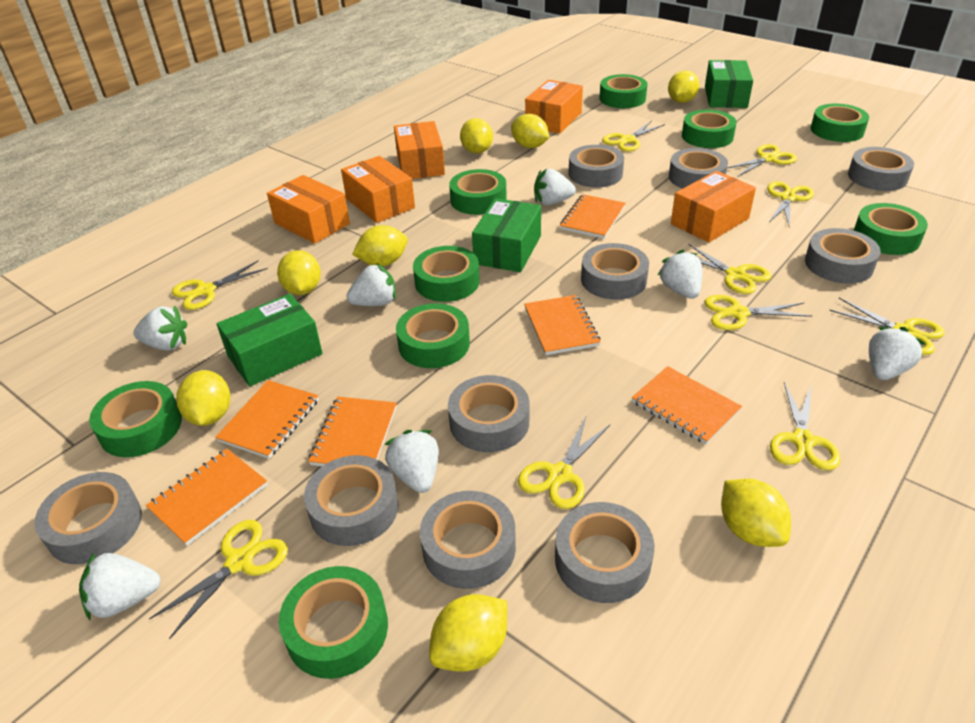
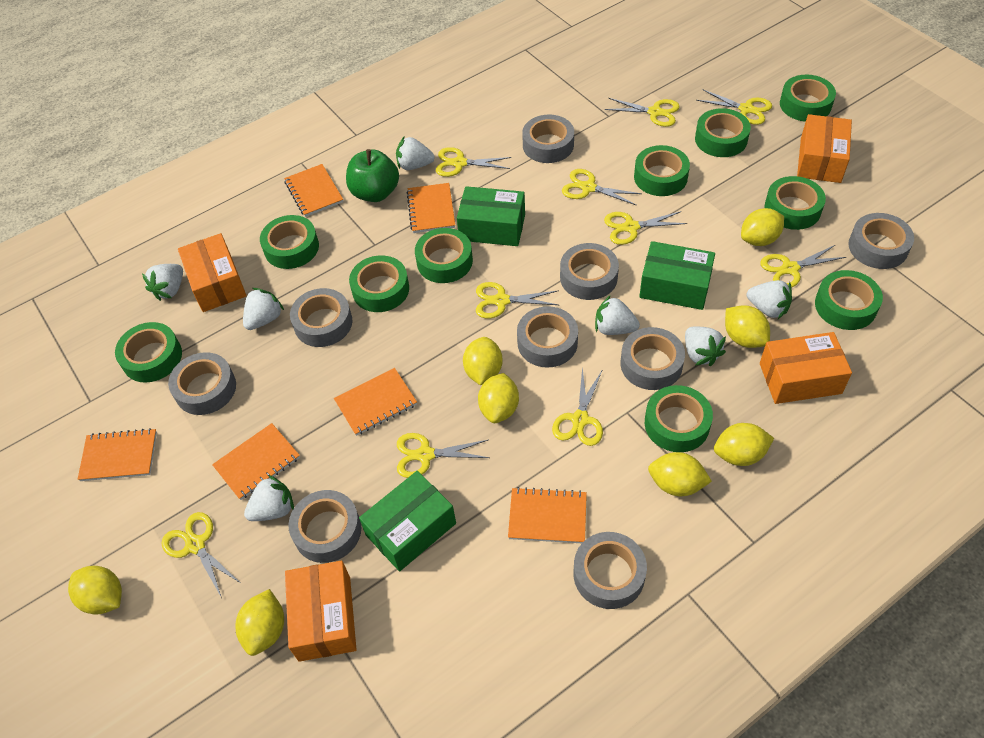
green apple: 0 -> 1
green tape: 9 -> 10
grey tape: 10 -> 9
orange box: 5 -> 4

